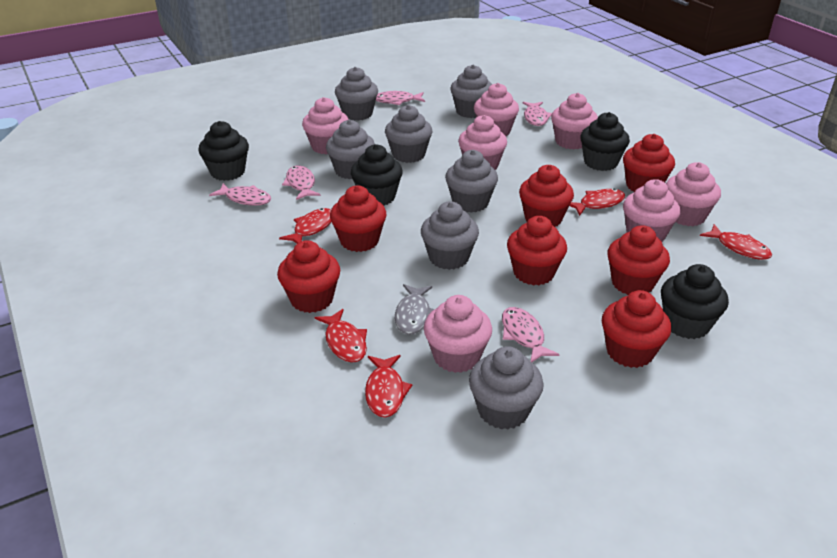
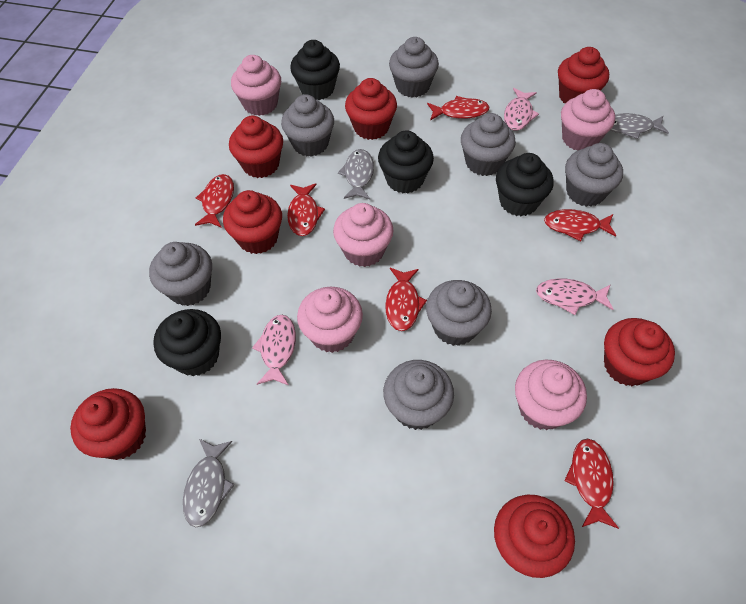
grey fish: 1 -> 3
pink cupcake: 7 -> 5
pink fish: 5 -> 3
red fish: 5 -> 6

